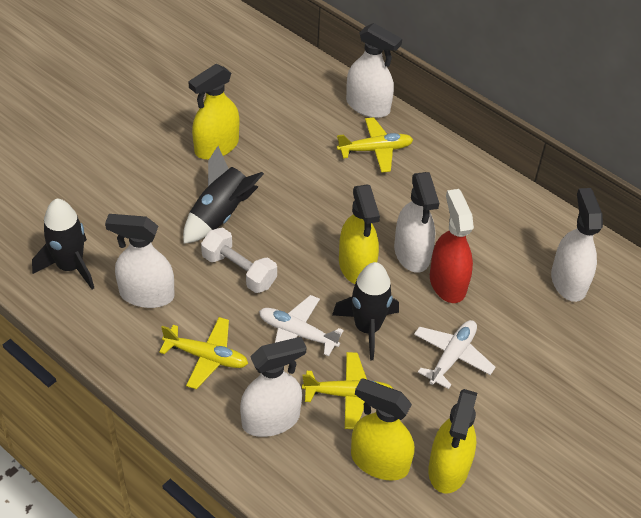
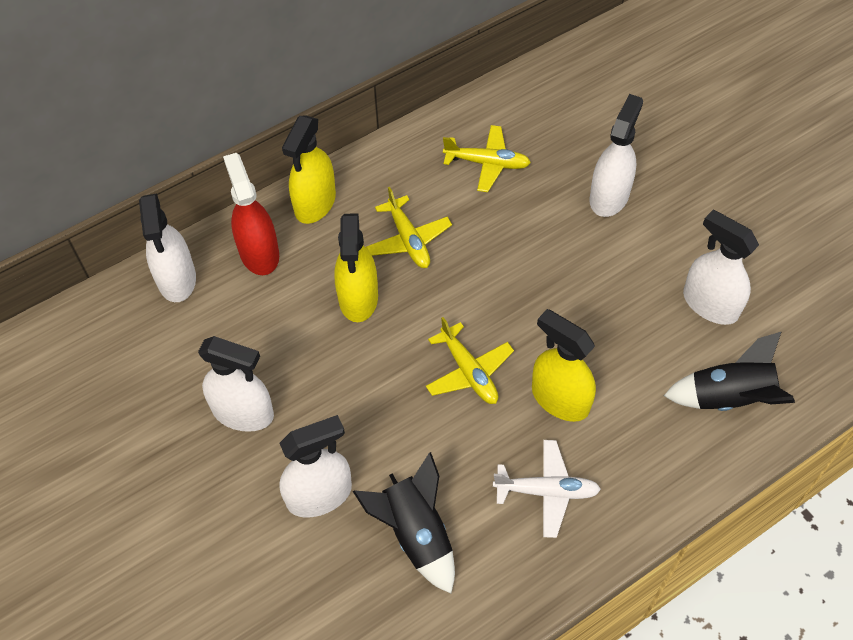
black rocket: 3 -> 2
white dumbbell: 1 -> 0
white plane: 2 -> 1
yellow spray bottle: 4 -> 3

